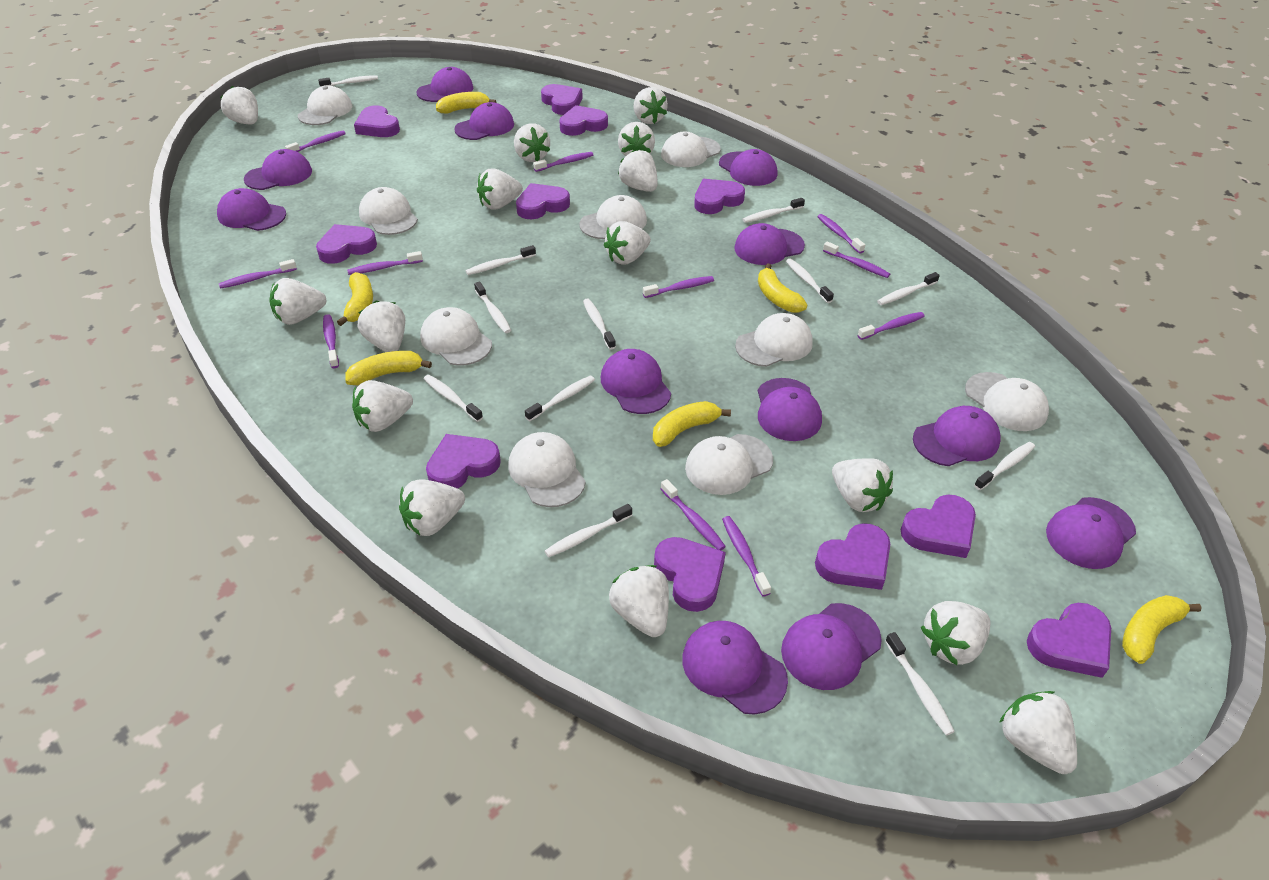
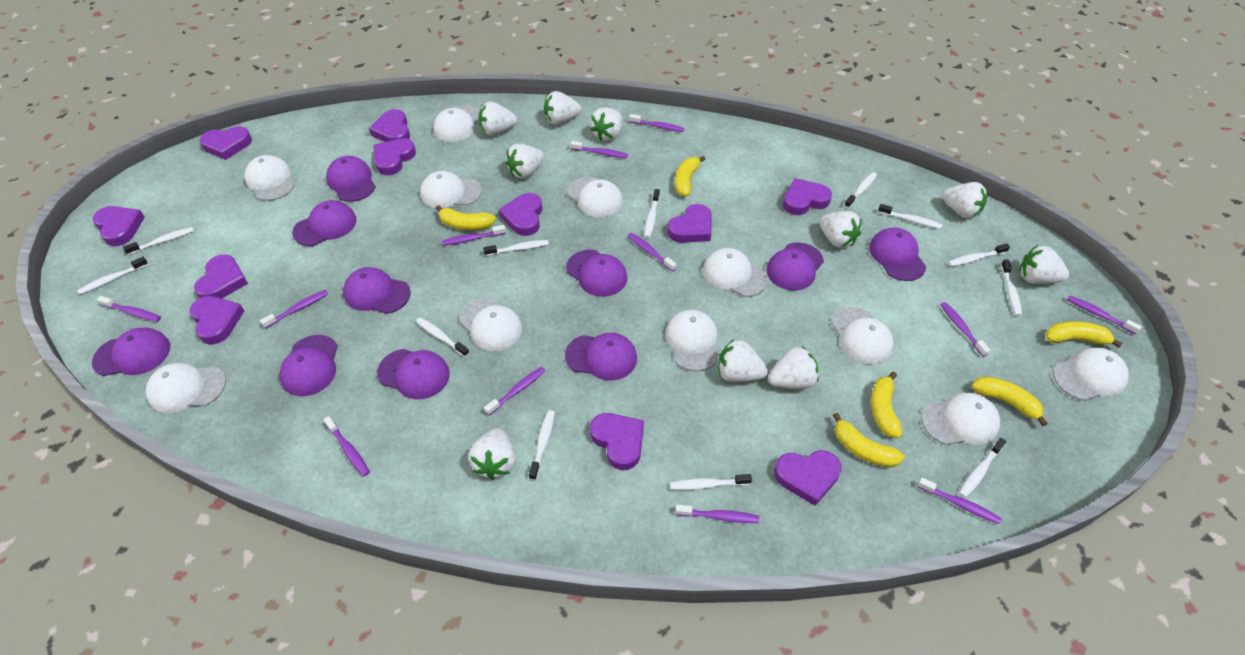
purple cap: 12 -> 10
purple toothbrush: 11 -> 12
white cap: 9 -> 11
white strawberry: 15 -> 10

